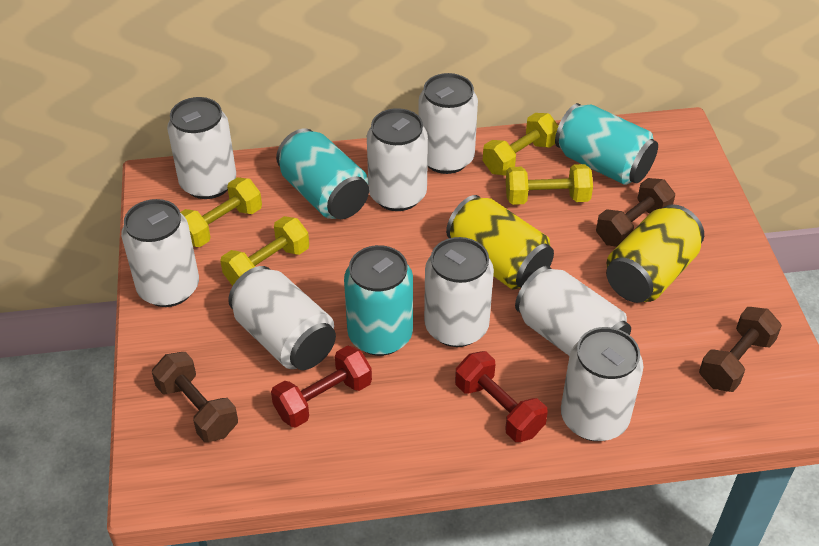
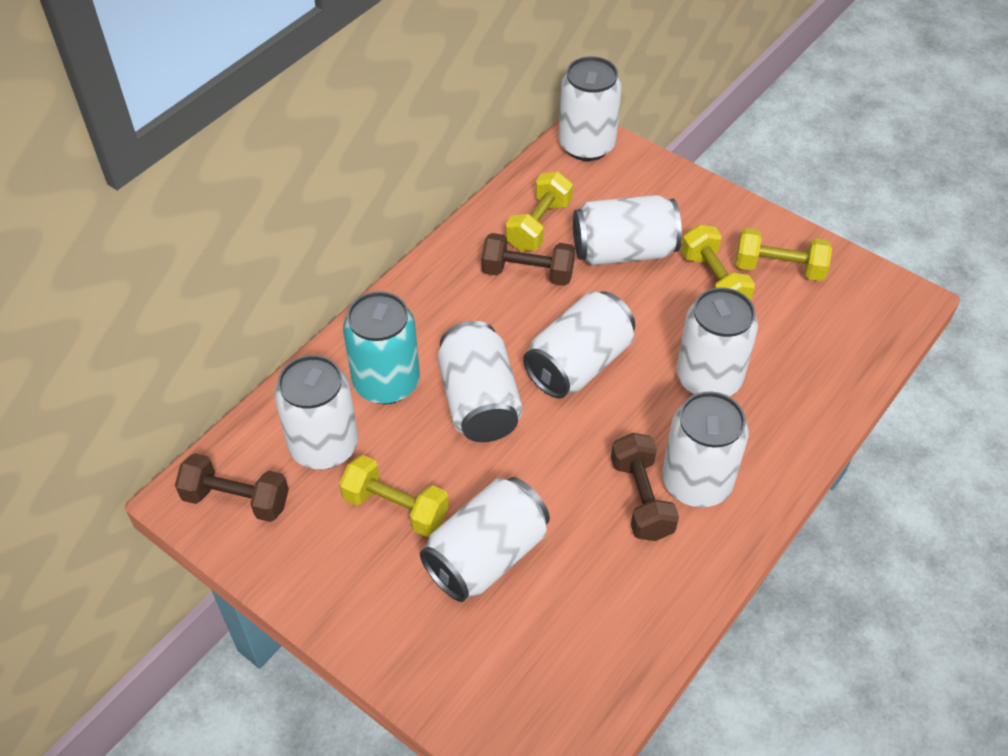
red dumbbell: 2 -> 0
turquoise can: 3 -> 1
yellow can: 2 -> 0

